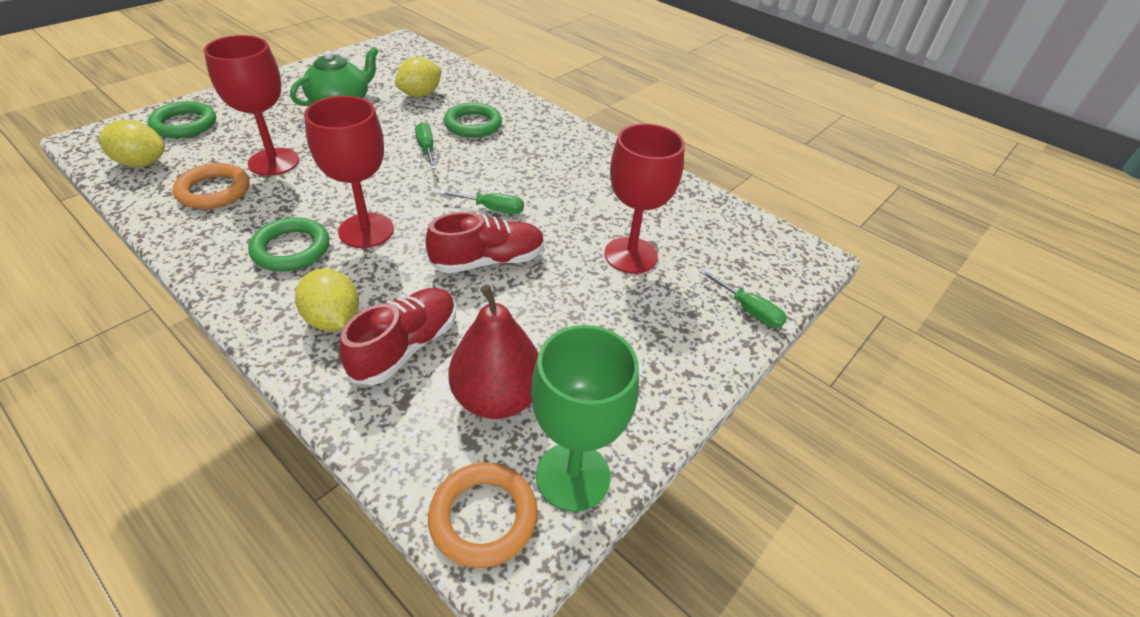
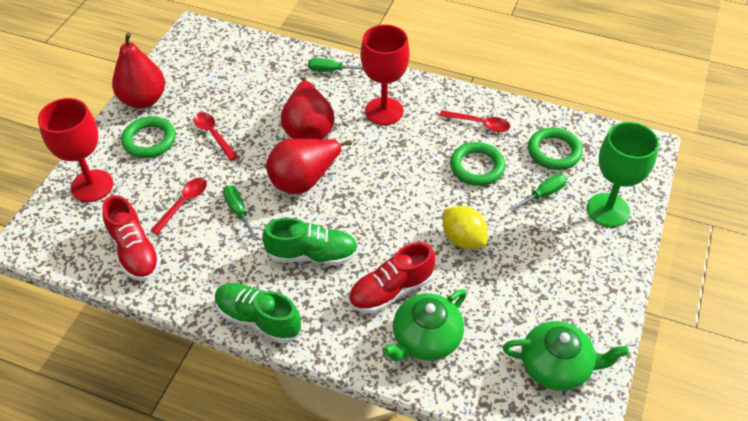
green shoe: 0 -> 2
green teapot: 1 -> 2
orange ring: 2 -> 0
red goblet: 3 -> 2
red pear: 1 -> 3
red spoon: 0 -> 3
yellow lemon: 3 -> 1

